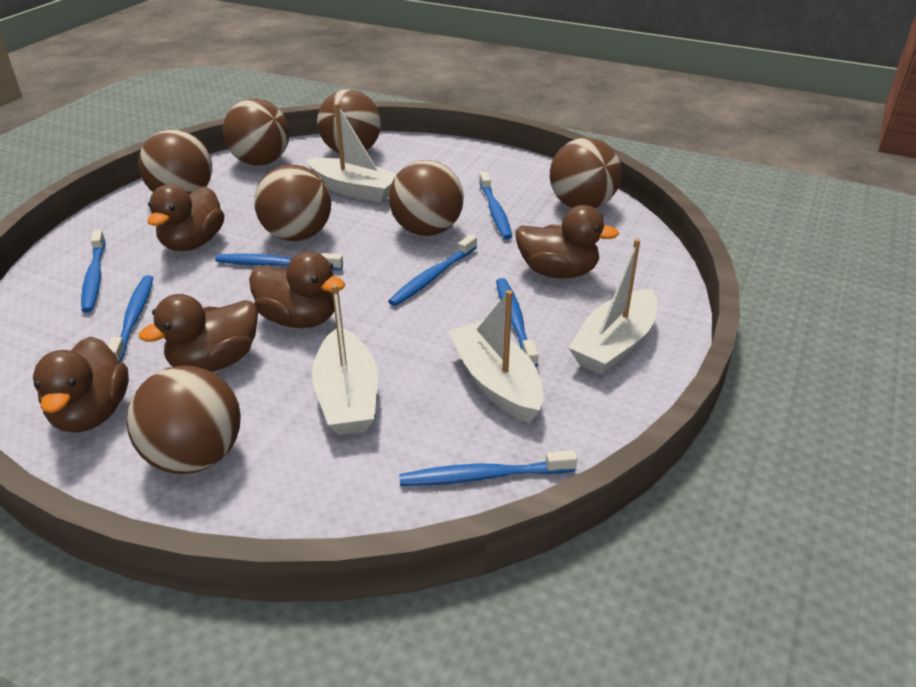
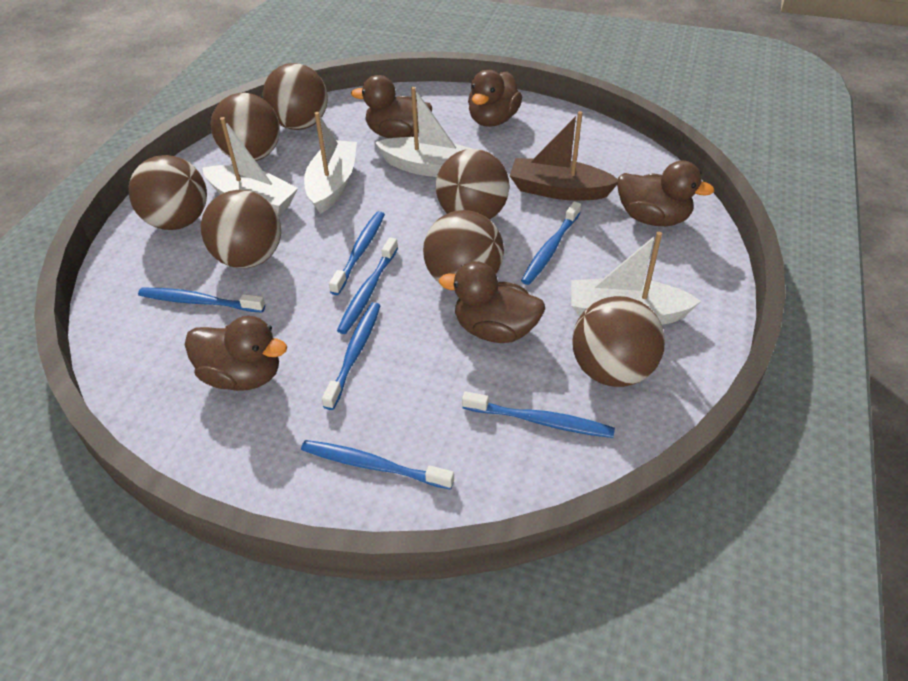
brown boat: 0 -> 1

